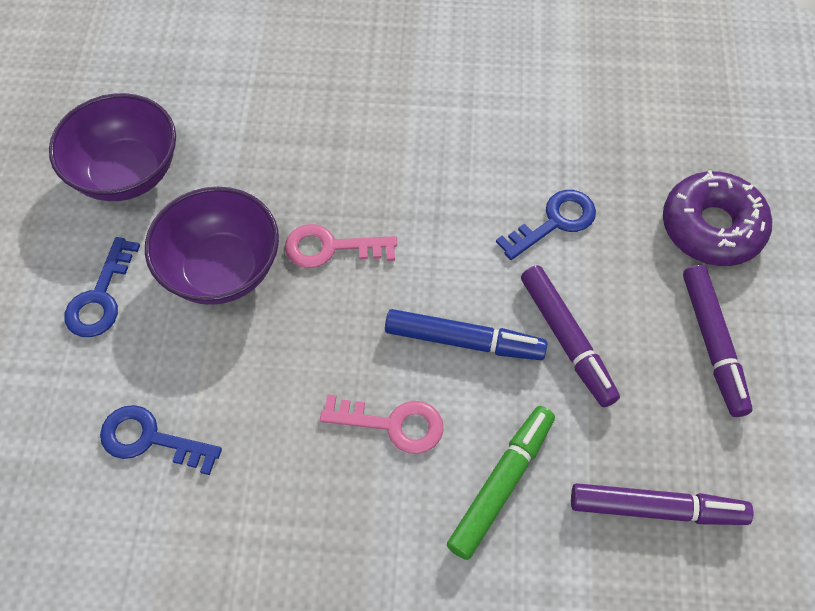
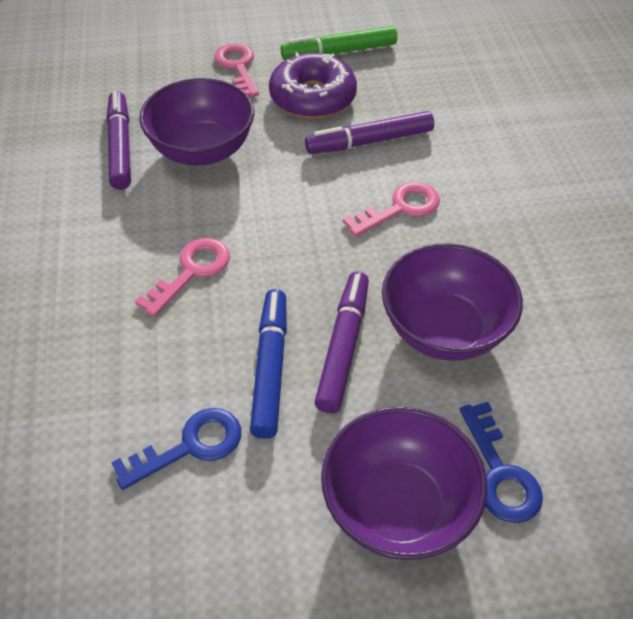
blue key: 3 -> 2
pink key: 2 -> 3
purple bowl: 2 -> 3

